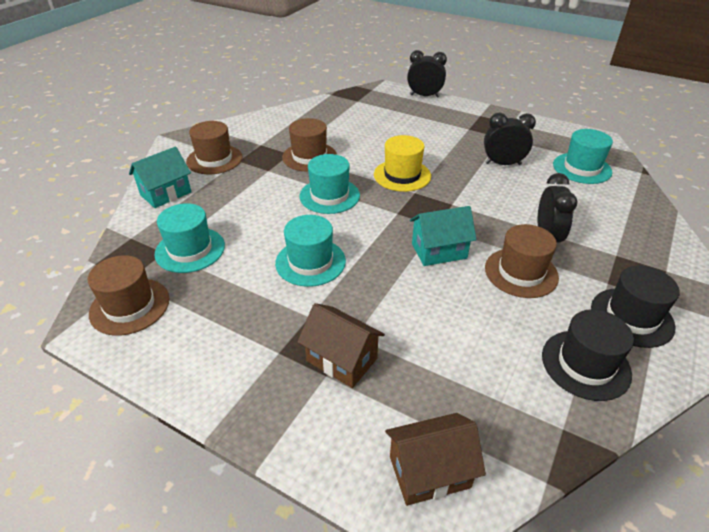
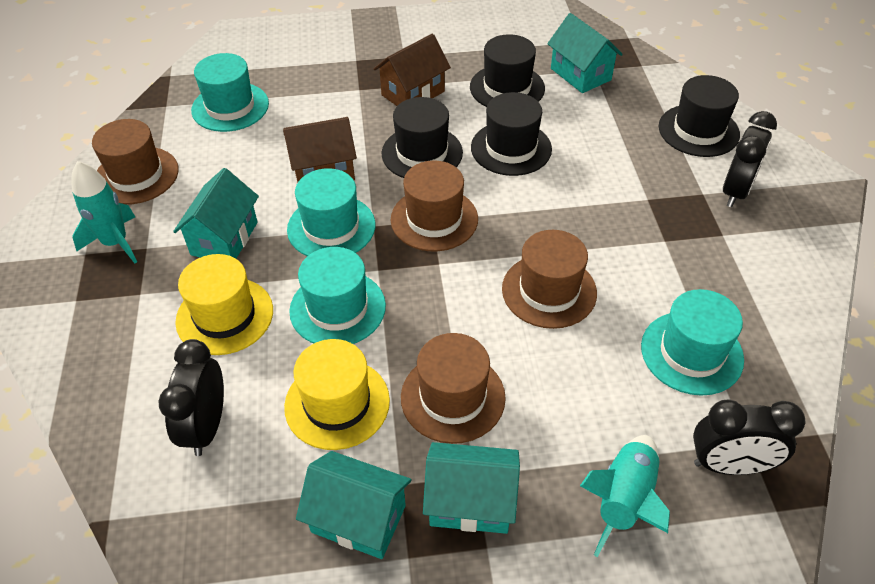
black hat: 2 -> 4
turquoise house: 2 -> 4
turquoise rocket: 0 -> 2
yellow hat: 1 -> 2

